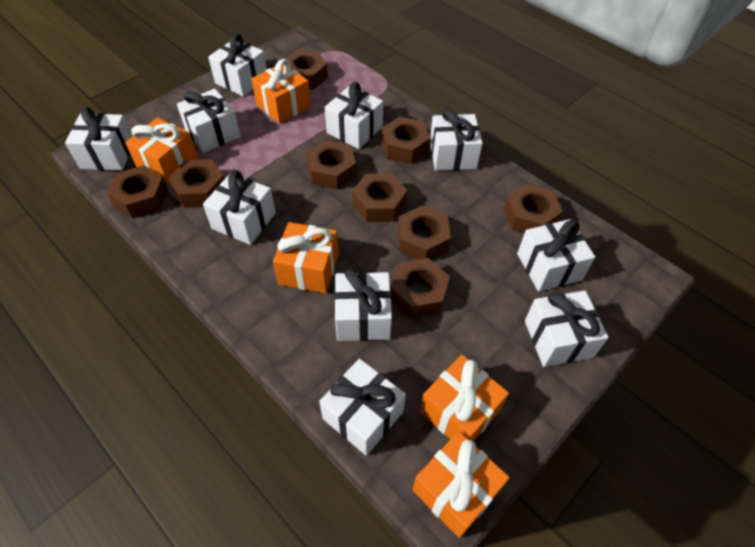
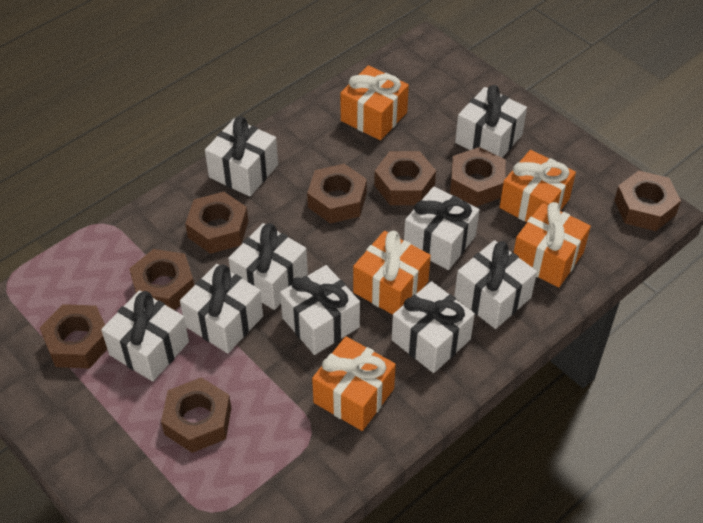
brown nut: 9 -> 8
white gift: 10 -> 9

